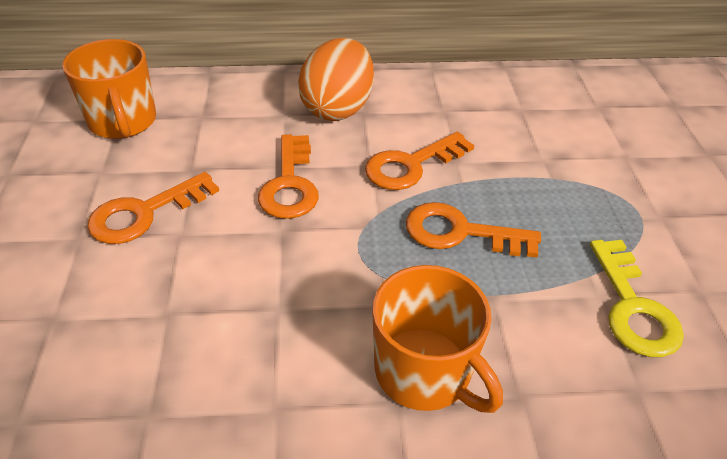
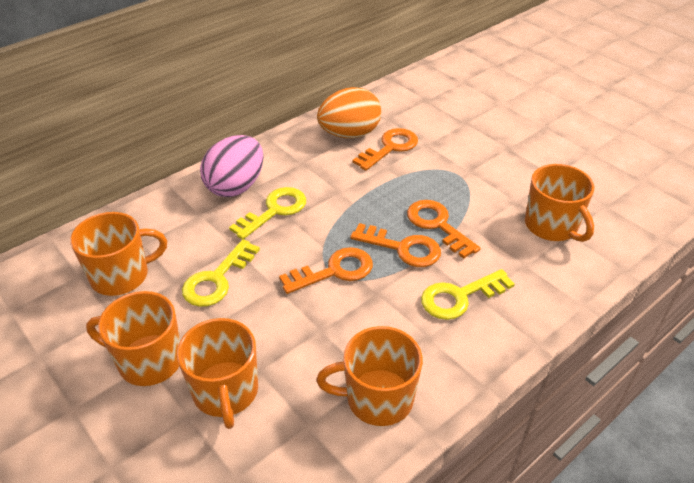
orange mug: 2 -> 5
pink egg: 0 -> 1
yellow key: 1 -> 3

